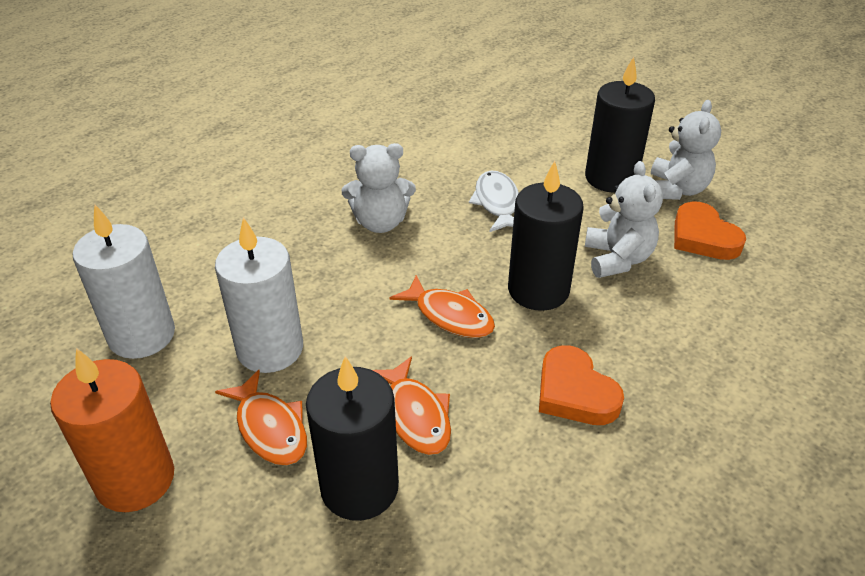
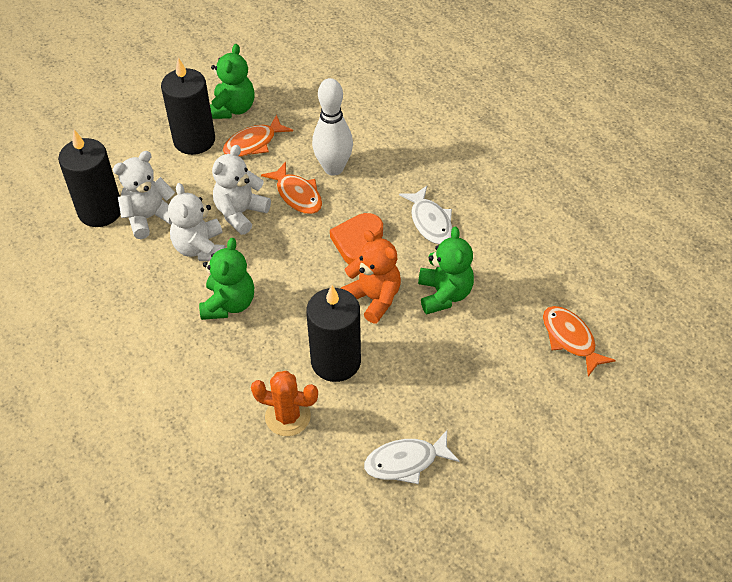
green teddy bear: 0 -> 3
orange cactus: 0 -> 1
orange candle: 1 -> 0
orange heart: 2 -> 1
orange teddy bear: 0 -> 1
white bowling pin: 0 -> 1
white candle: 2 -> 0
white fish: 1 -> 2

